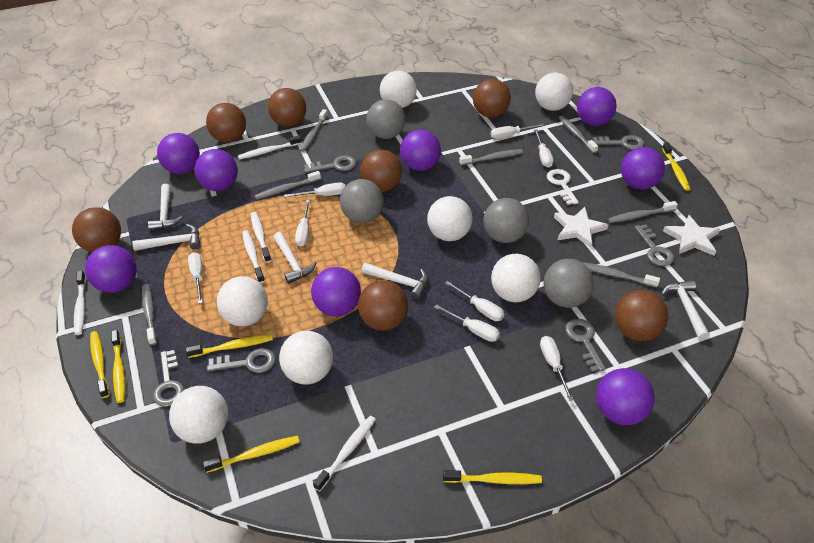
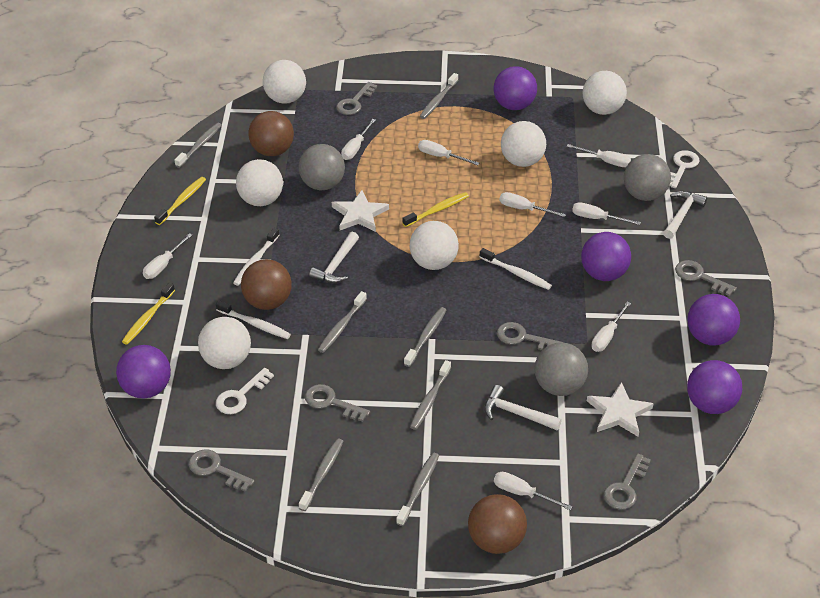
brown ball: 7 -> 3
grey ball: 4 -> 3
purple ball: 8 -> 5
white ball: 7 -> 6
white hammer: 5 -> 3
white key: 1 -> 2
white toothbrush: 5 -> 3
yellow toothbrush: 6 -> 3

